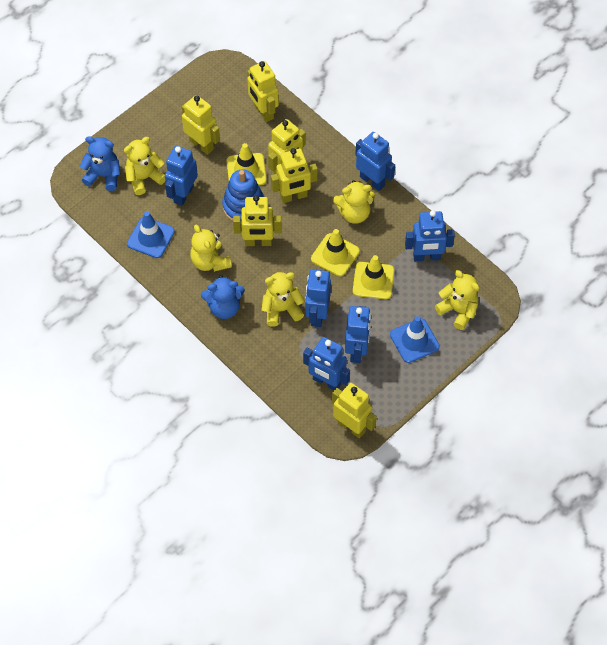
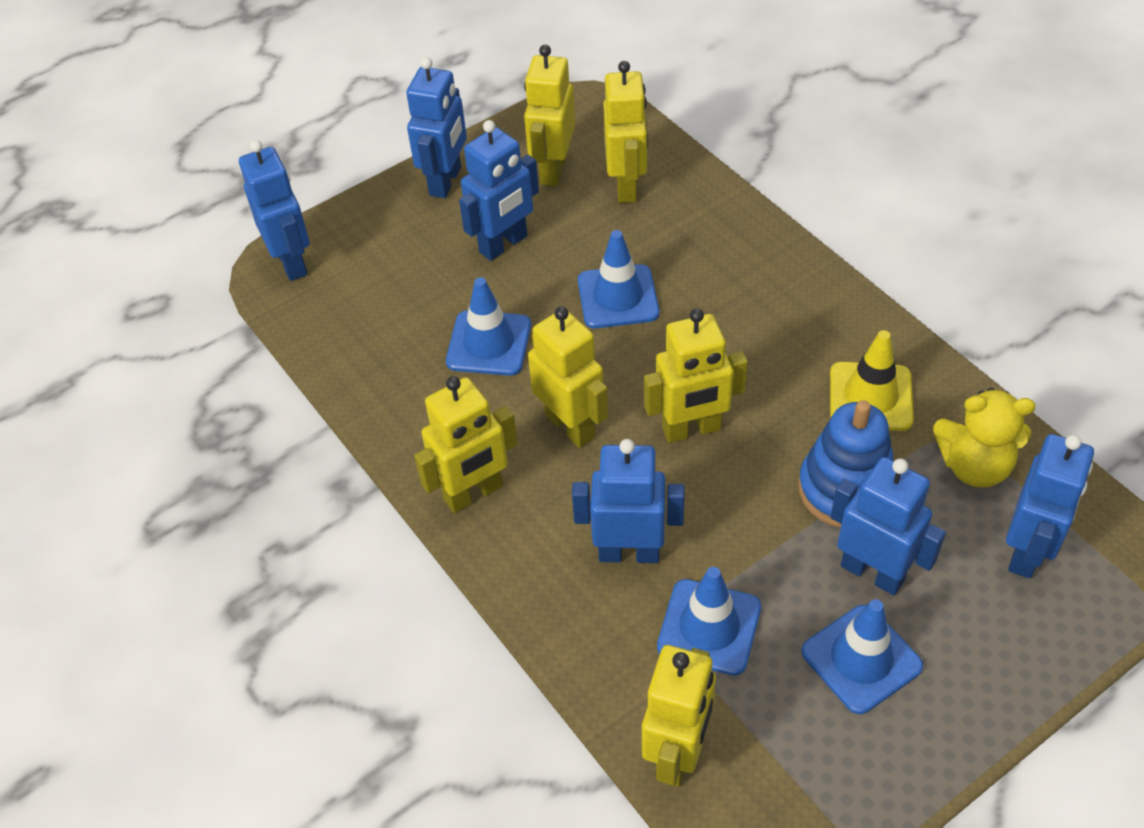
blue teddy bear: 2 -> 0
blue traffic cone: 2 -> 4
yellow teddy bear: 5 -> 1
yellow traffic cone: 3 -> 1

